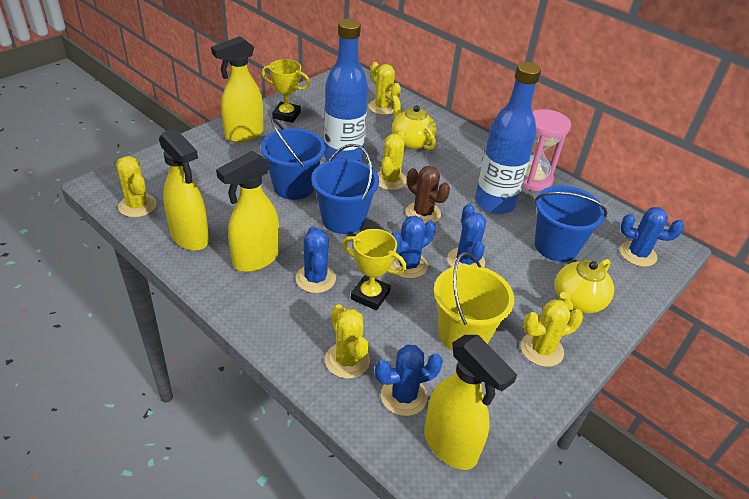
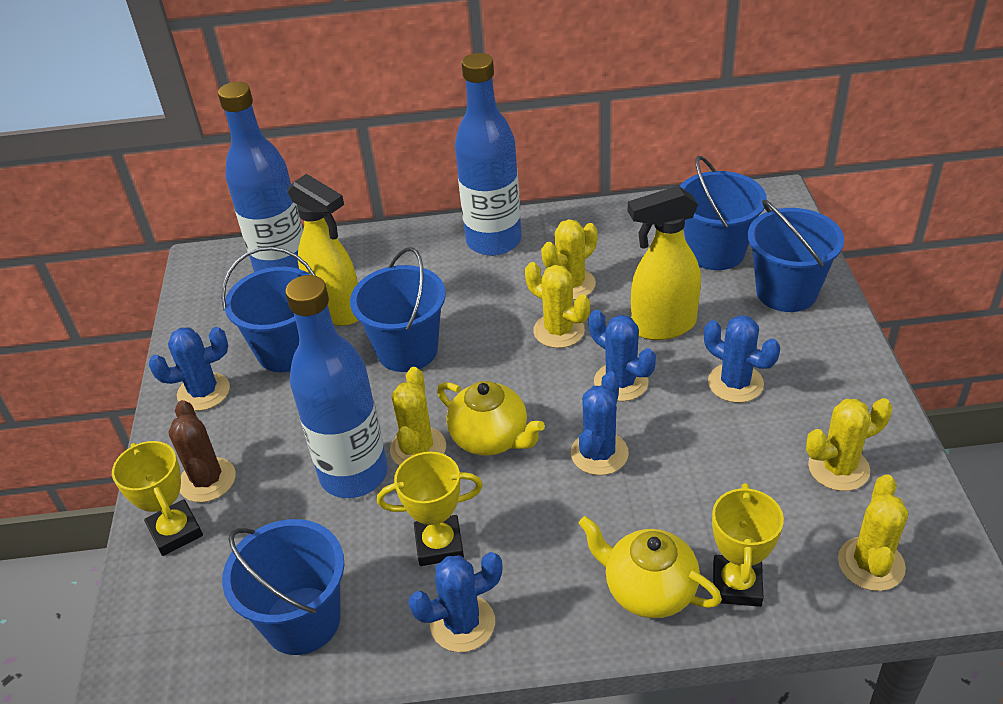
blue bottle: 2 -> 3
blue bucket: 3 -> 5
pink hourglass: 1 -> 0
yellow bucket: 1 -> 0
yellow spray bottle: 4 -> 2
yellow trophy: 2 -> 3

